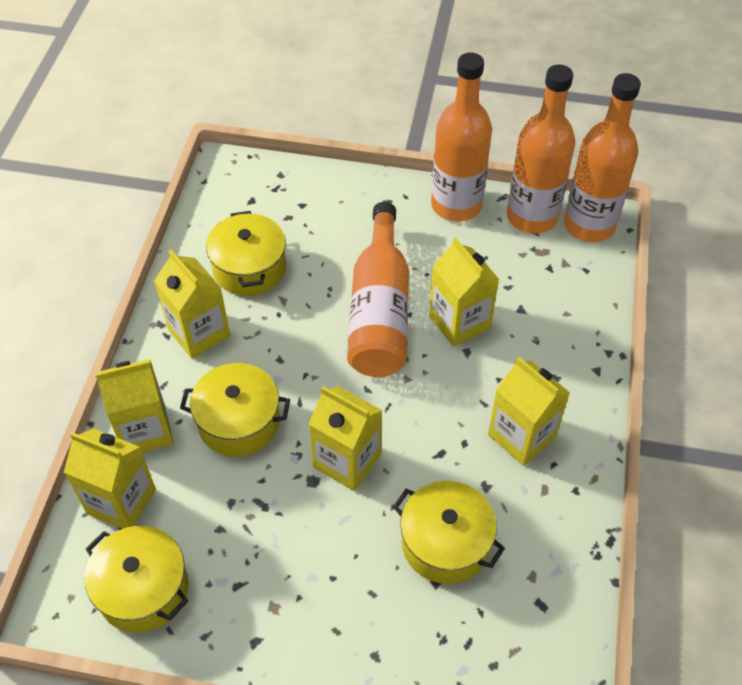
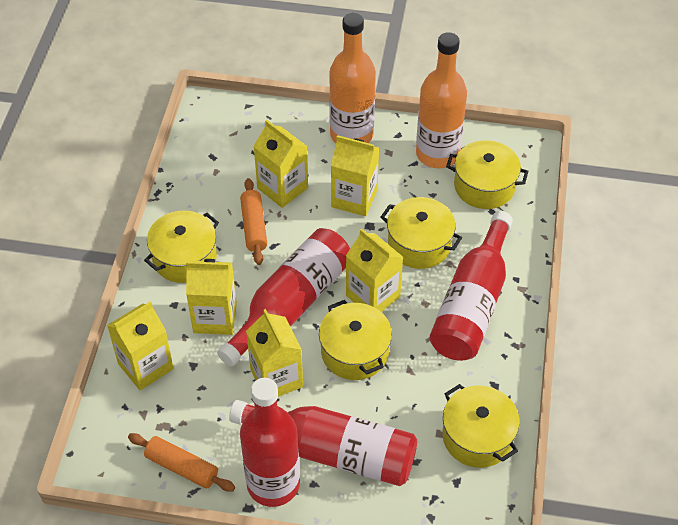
orange bottle: 4 -> 2
orange rolling pin: 0 -> 2
red bottle: 0 -> 4
yellow pot: 4 -> 5

